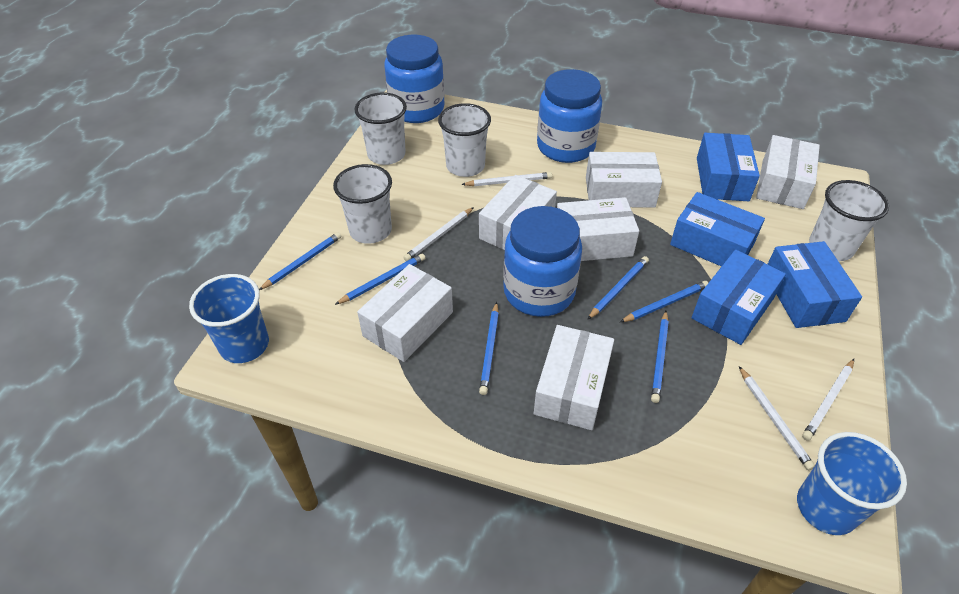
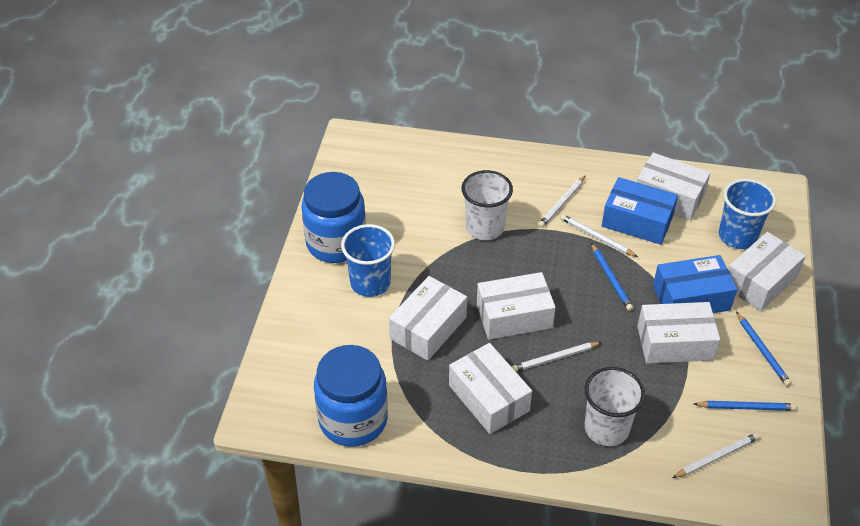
blue box: 4 -> 2
blue jar: 3 -> 2
blue pencil: 6 -> 3
white cup: 4 -> 2

